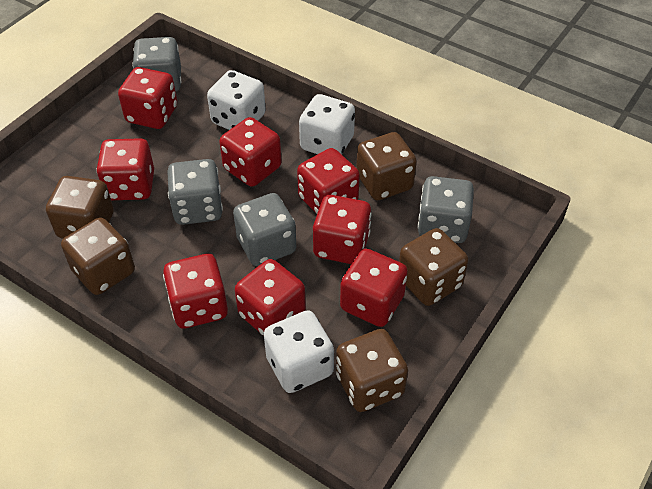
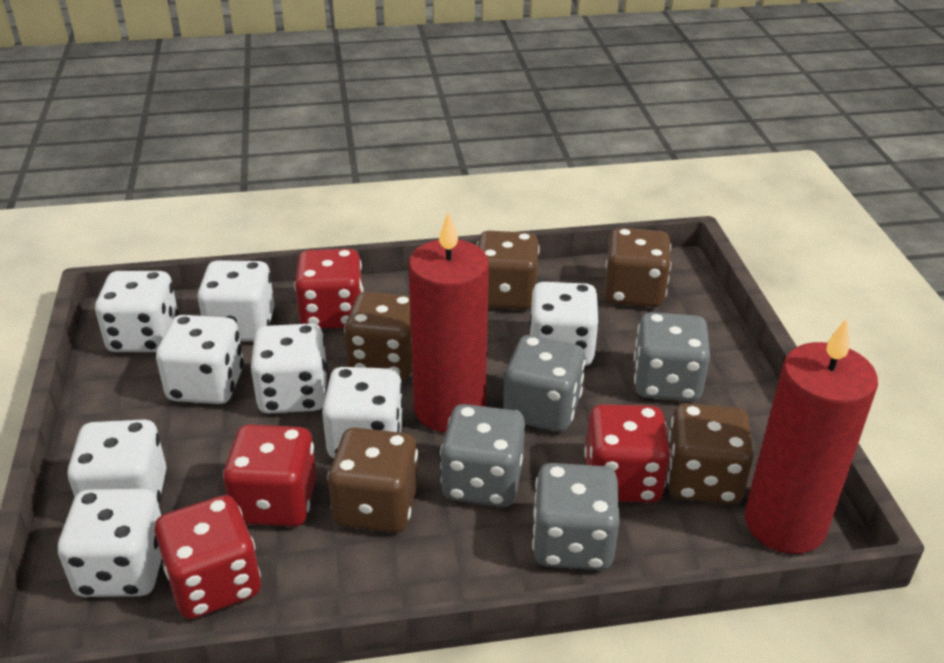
red candle: 0 -> 2
red dice: 8 -> 4
white dice: 3 -> 8

